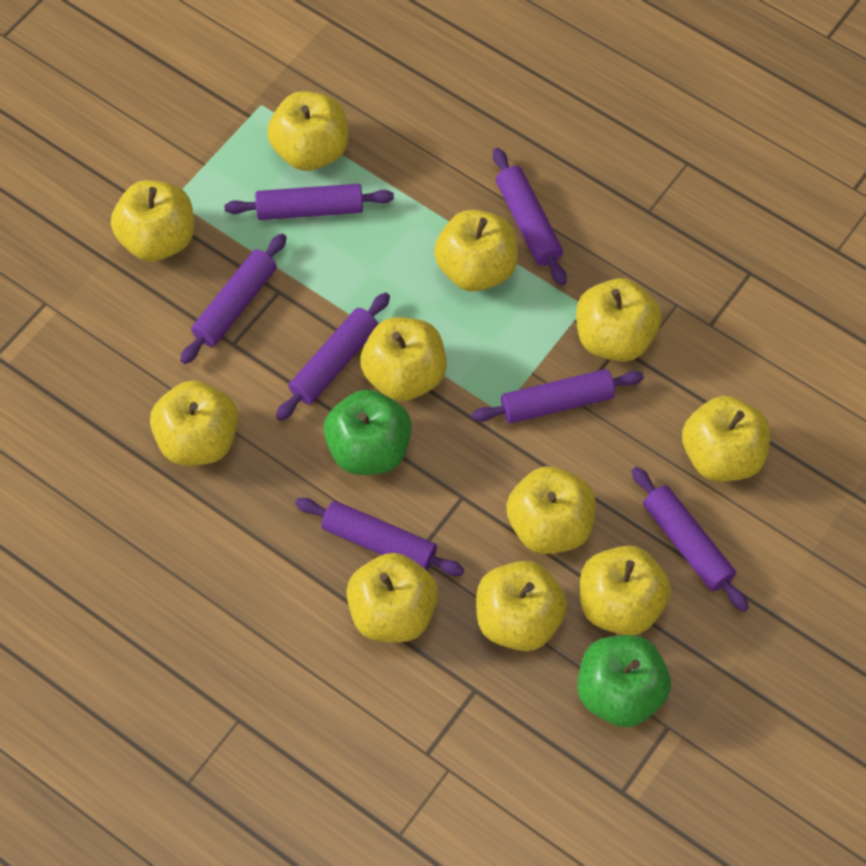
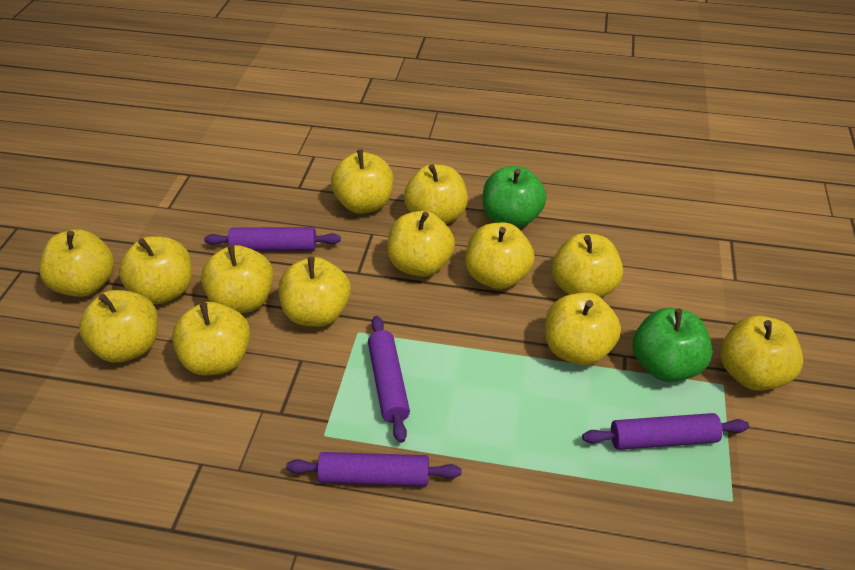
purple rolling pin: 7 -> 4
yellow apple: 11 -> 13

